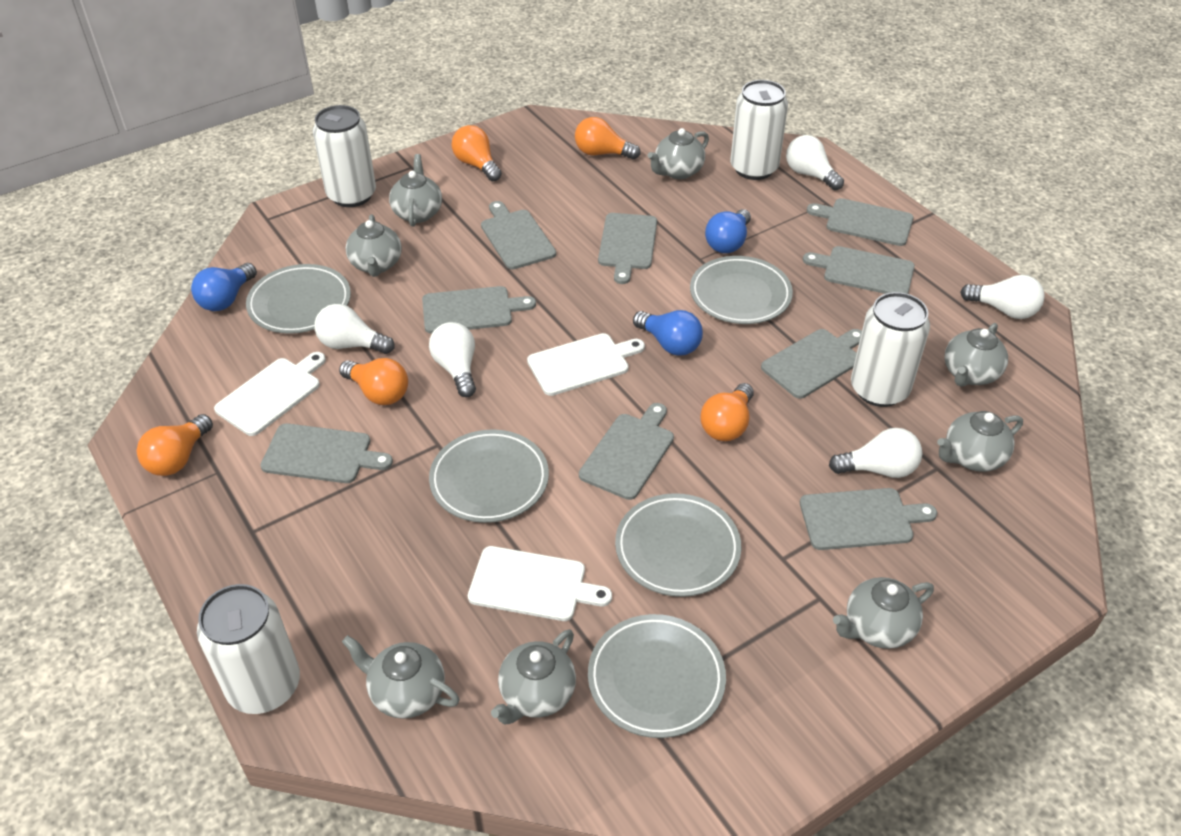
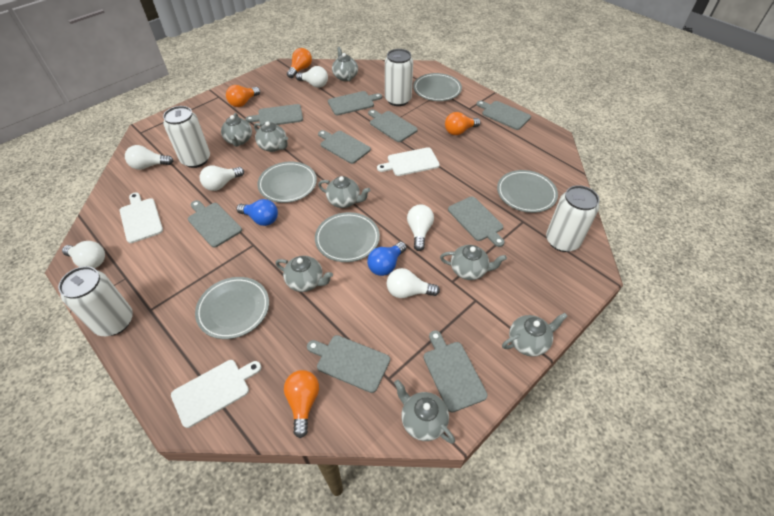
blue light bulb: 3 -> 2
orange light bulb: 5 -> 4
white light bulb: 5 -> 6

